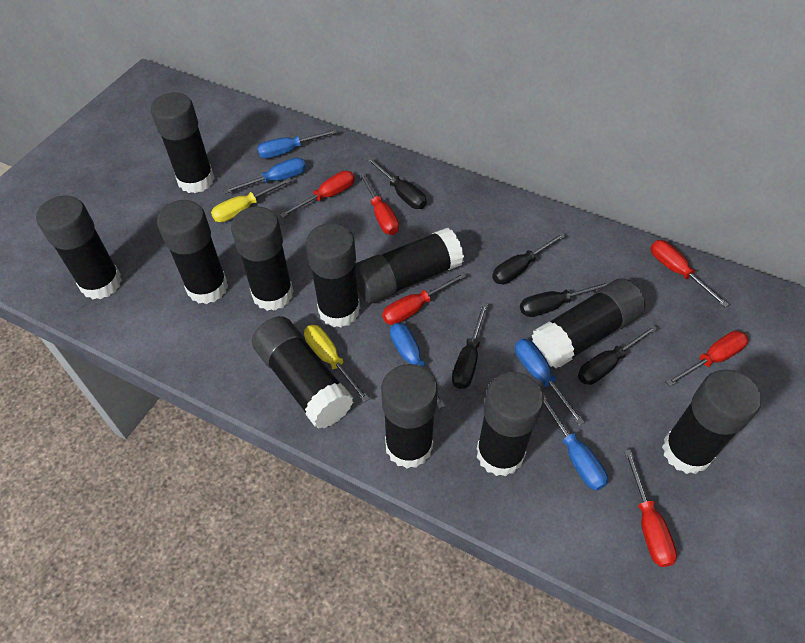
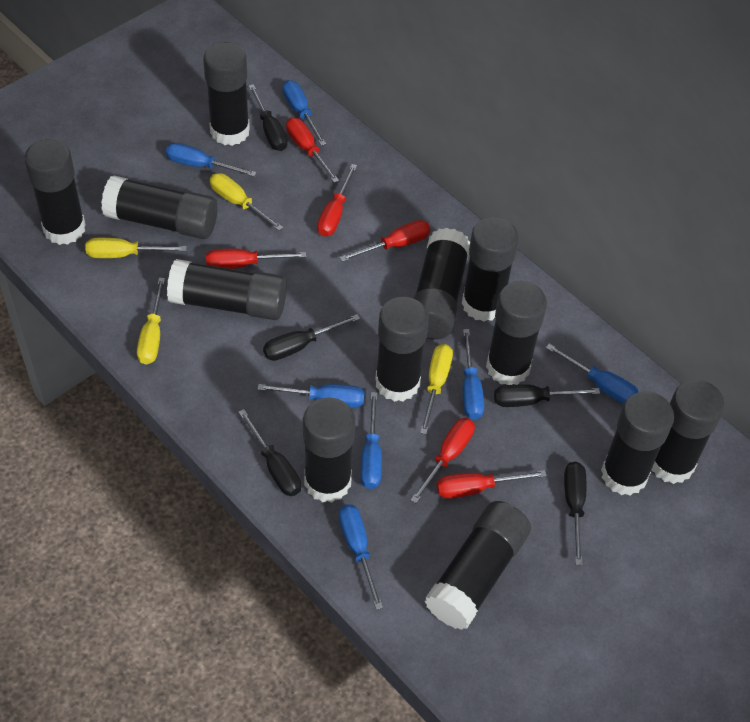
black glue stick: 11 -> 12
blue screwdriver: 5 -> 7
yellow screwdriver: 2 -> 4

